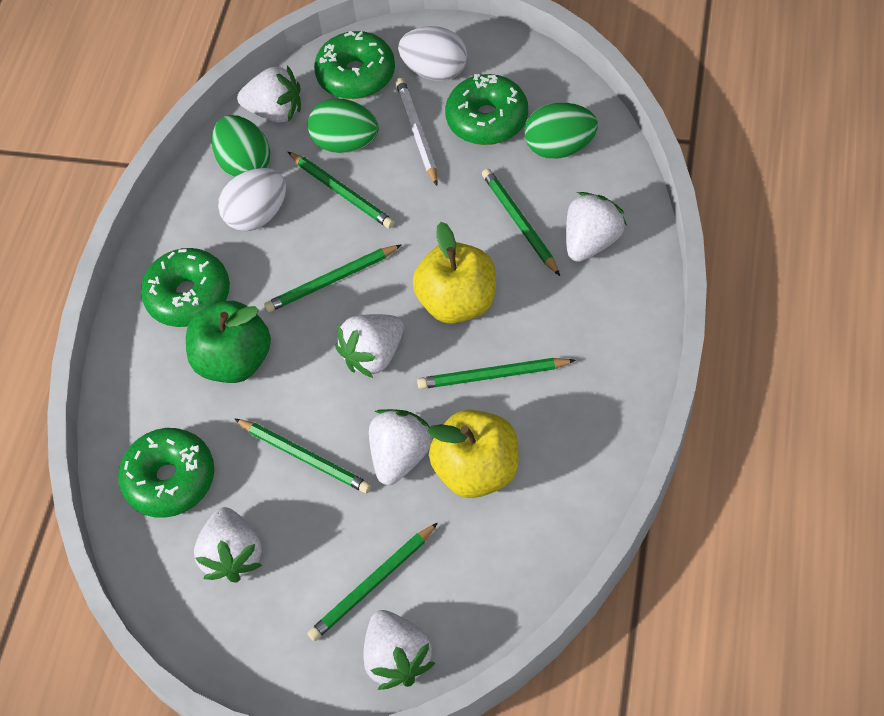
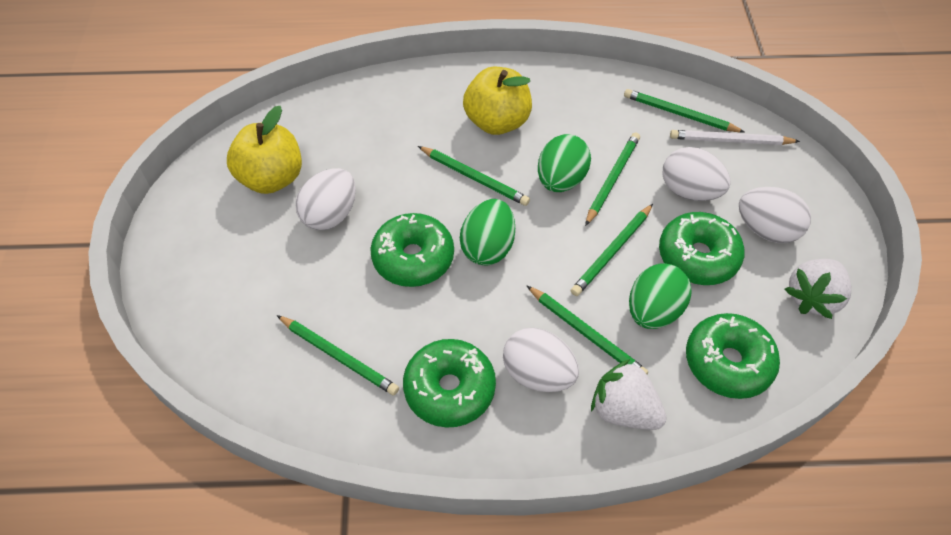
green apple: 1 -> 0
white egg: 2 -> 4
white strawberry: 6 -> 2

